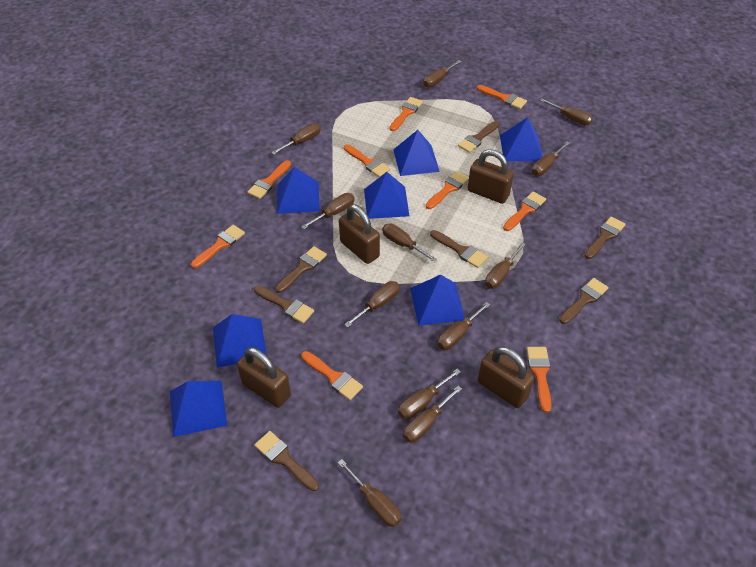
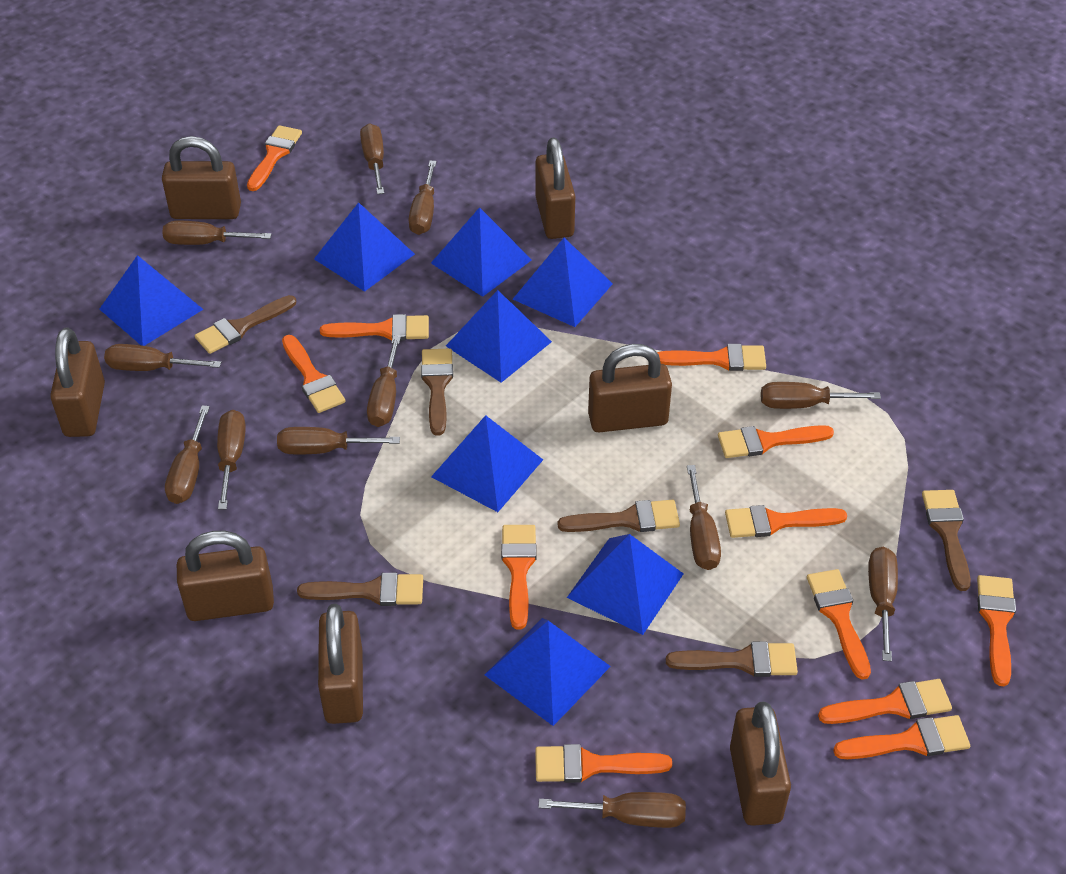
blue pyramid: 7 -> 8
brown brush: 7 -> 6
brown padlock: 4 -> 7
orange brush: 9 -> 12

